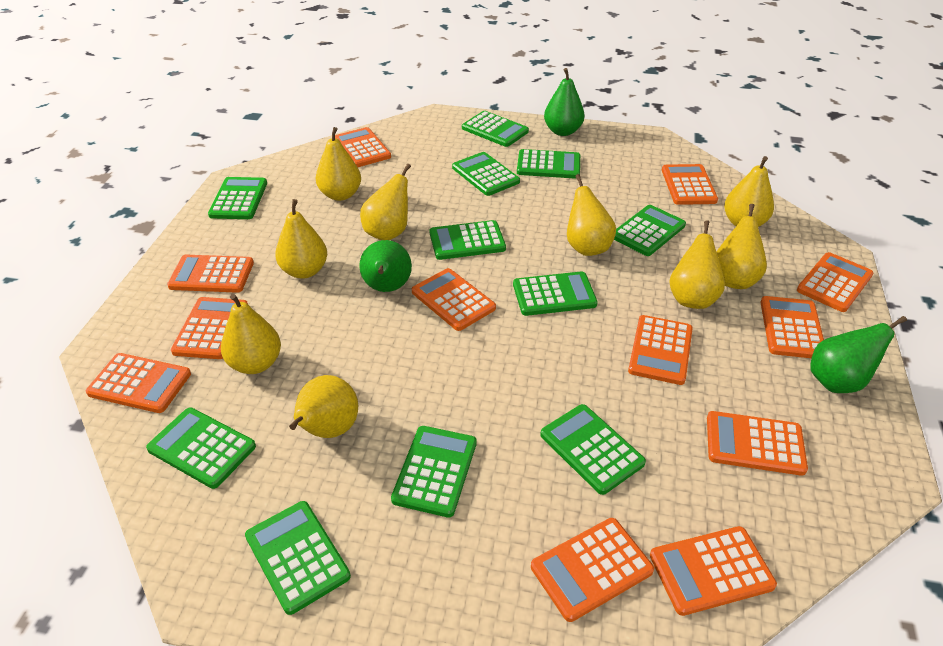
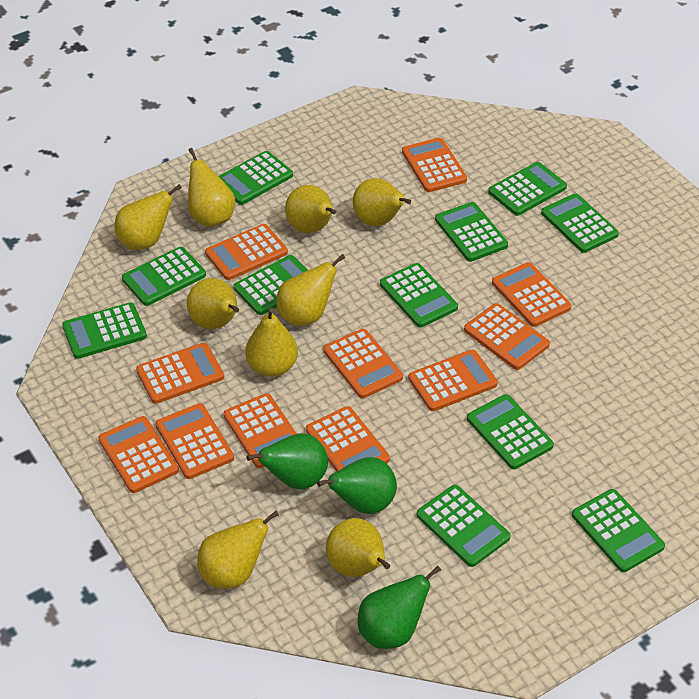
orange calculator: 12 -> 11

